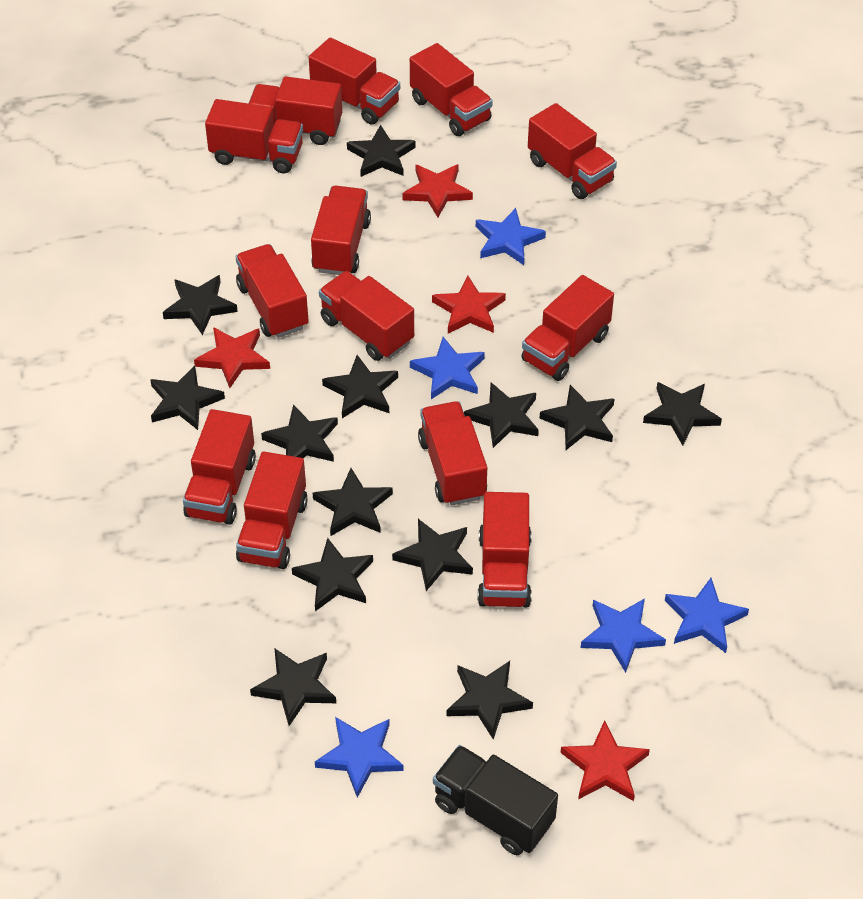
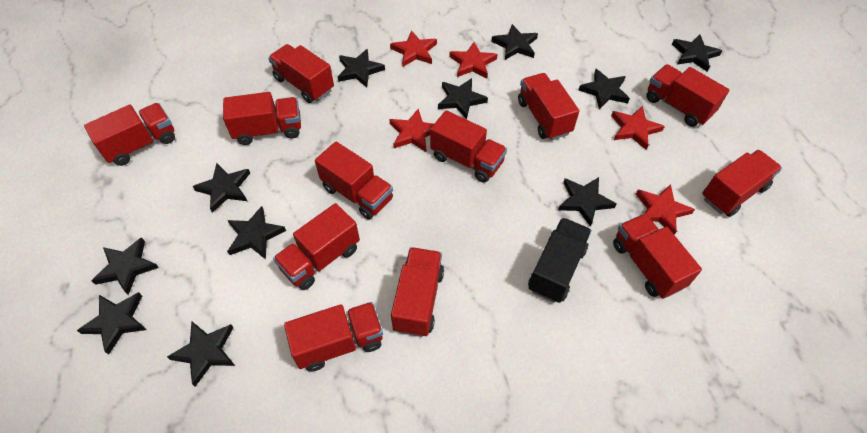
black star: 13 -> 11
blue star: 5 -> 0
red star: 4 -> 5
red truck: 13 -> 12

